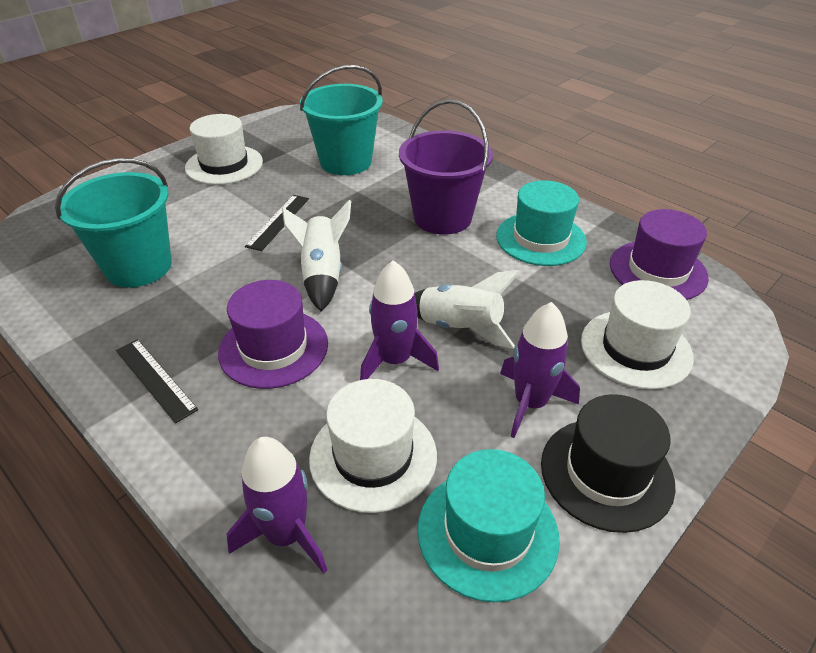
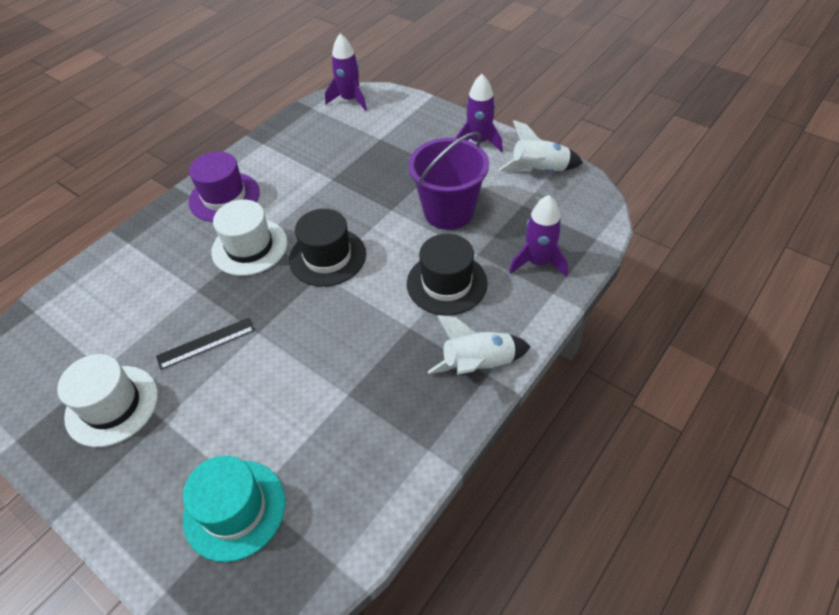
black hat: 1 -> 2
black ruler: 2 -> 1
purple hat: 2 -> 1
turquoise bucket: 2 -> 0
turquoise hat: 2 -> 1
white hat: 3 -> 2

